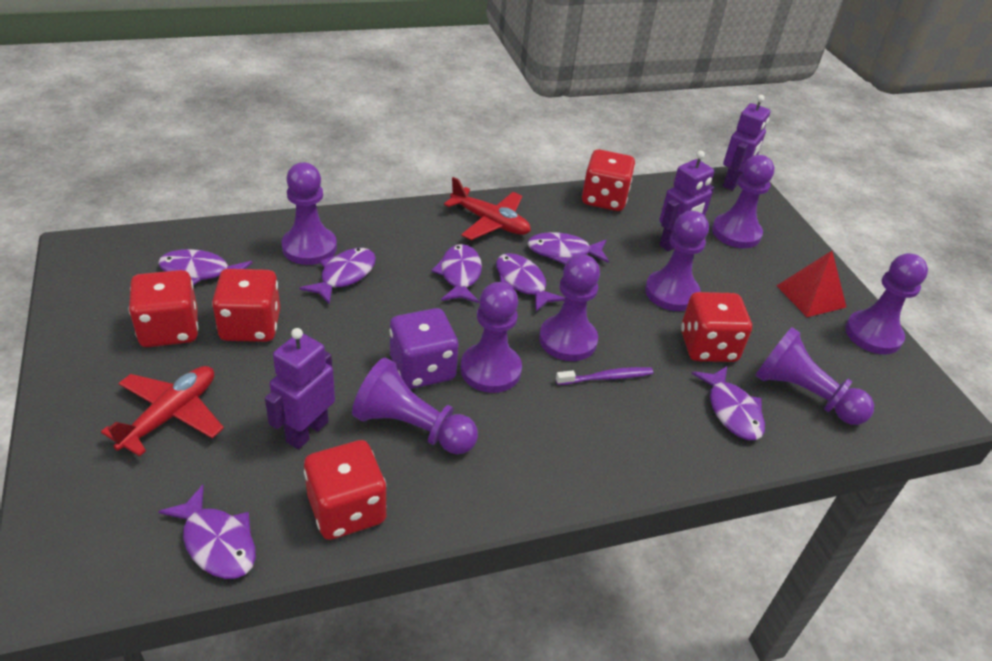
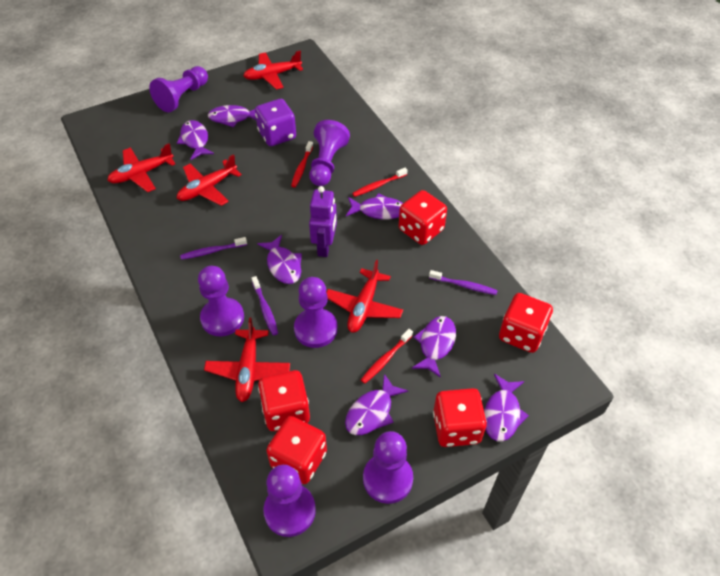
purple pawn: 8 -> 6
purple robot: 3 -> 1
purple toothbrush: 1 -> 3
red plane: 2 -> 5
red pyramid: 1 -> 0
red toothbrush: 0 -> 3

